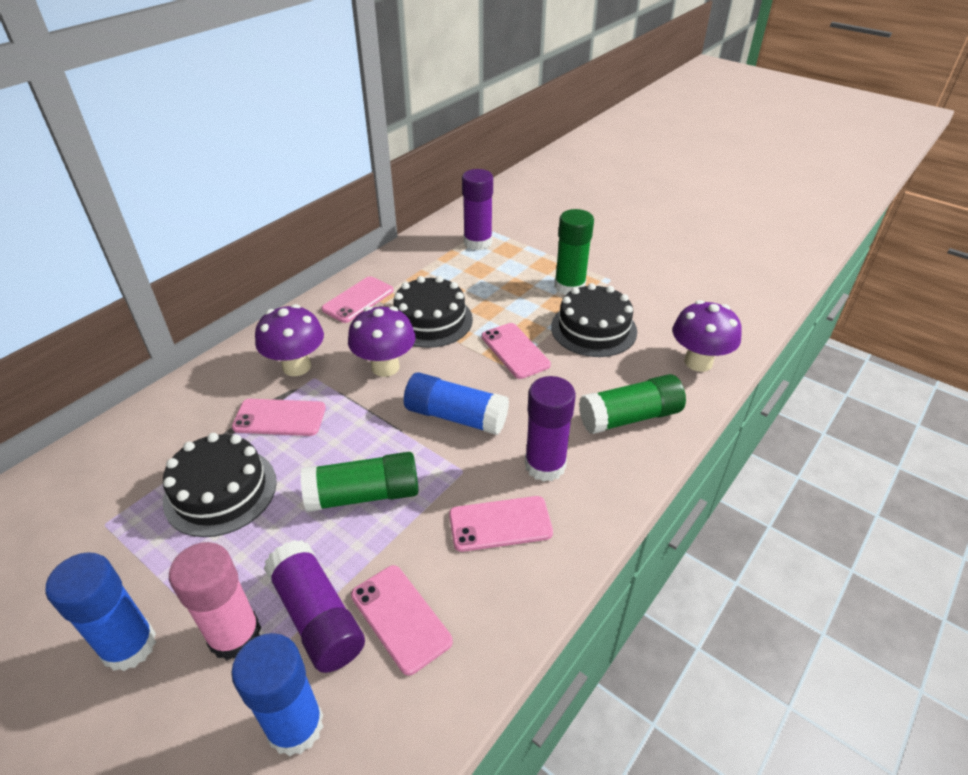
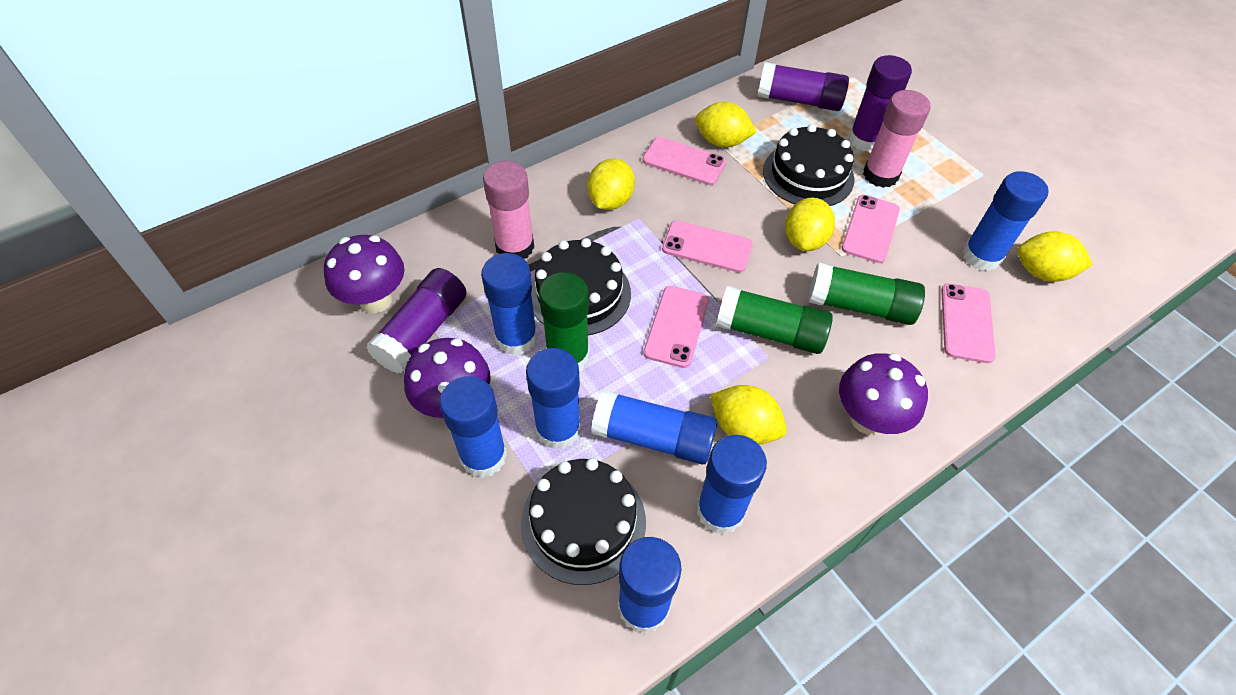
blue glue stick: 3 -> 7
pink glue stick: 1 -> 2
yellow lemon: 0 -> 5

